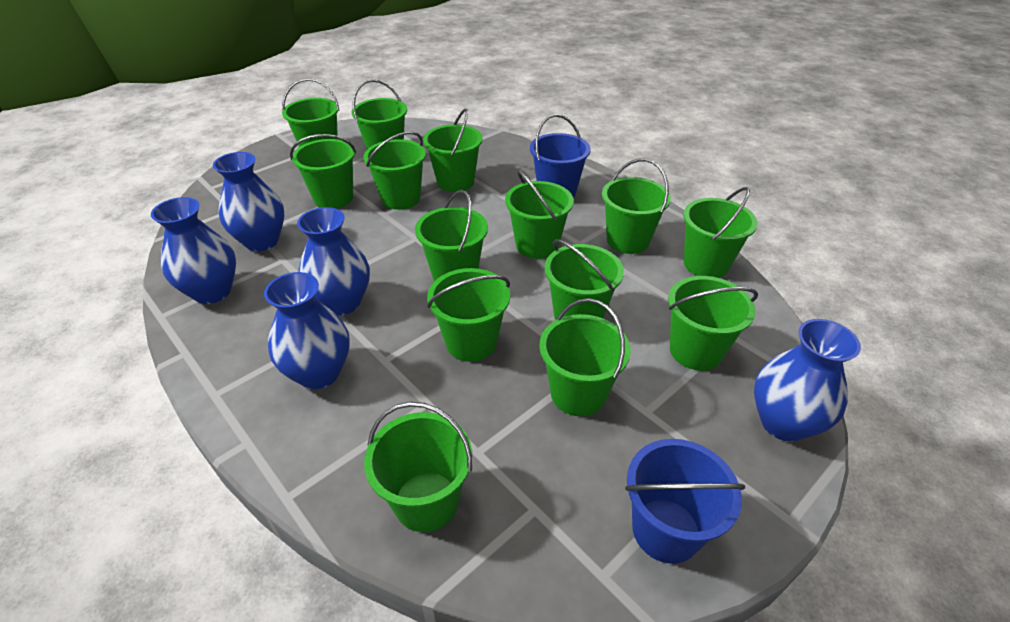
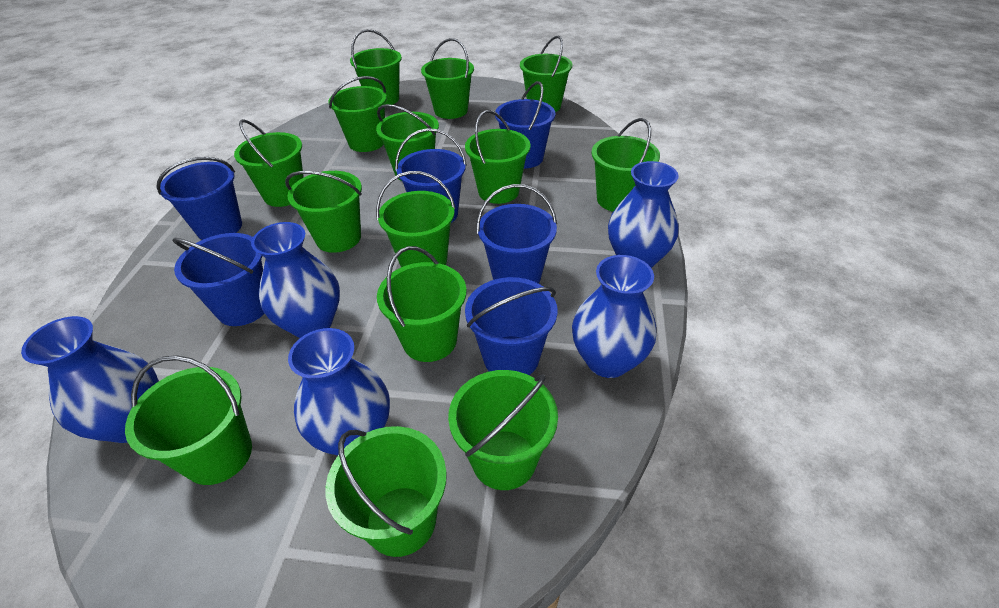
blue bucket: 2 -> 6

